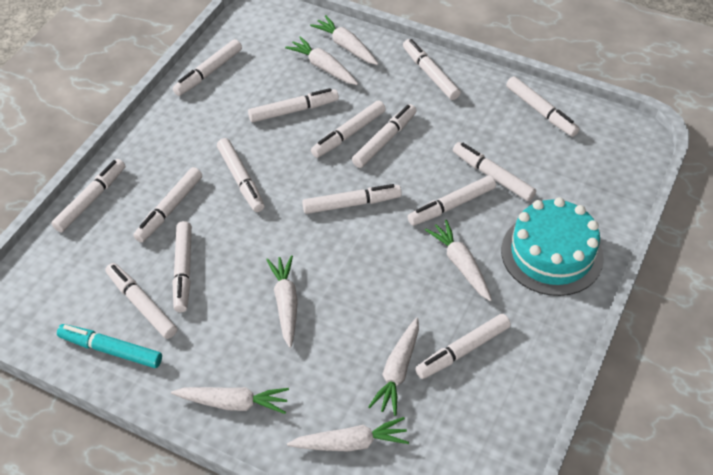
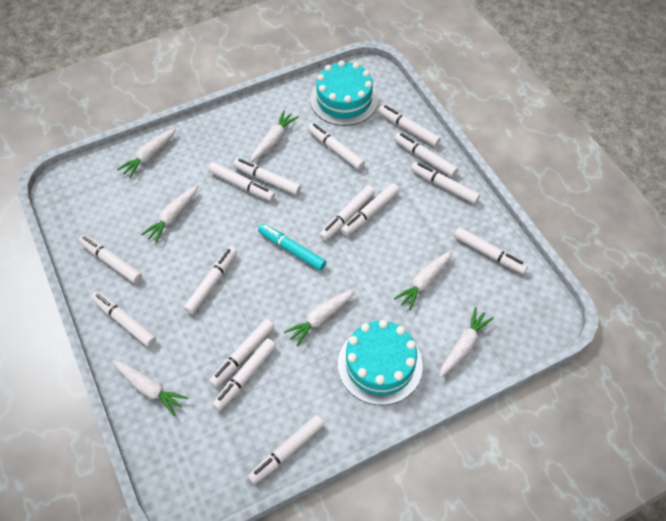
turquoise cake: 1 -> 2

